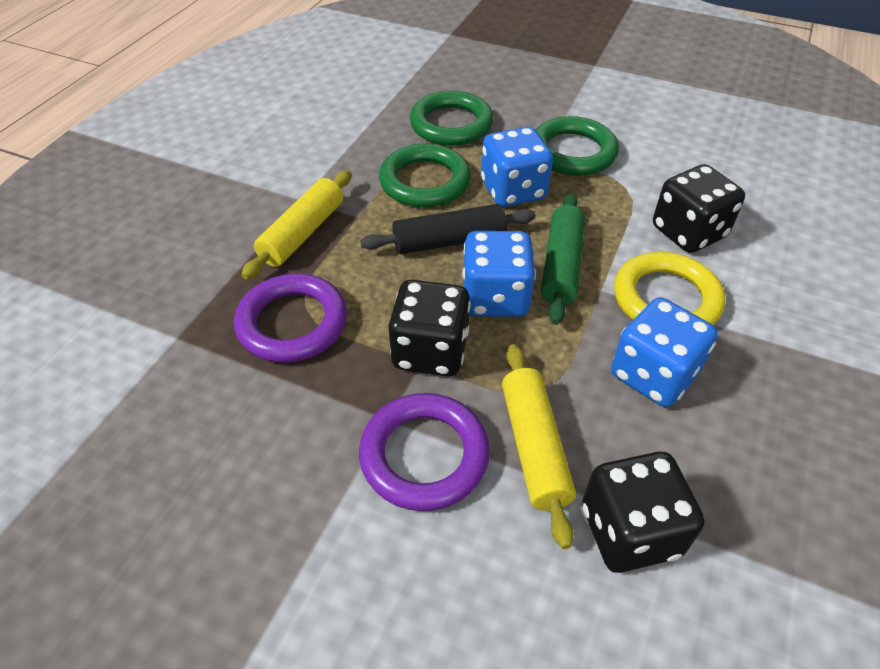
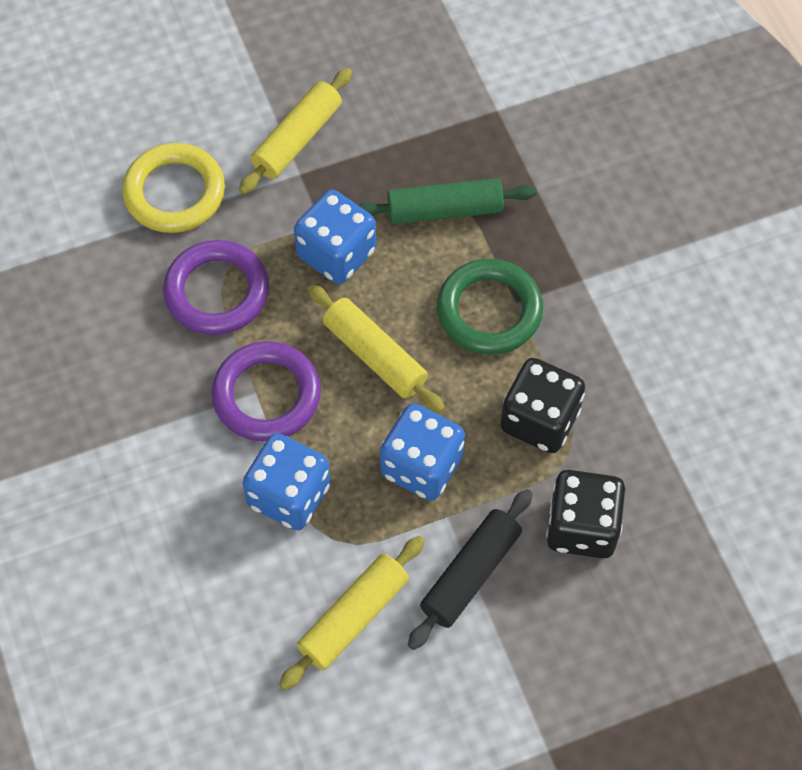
black dice: 3 -> 2
green ring: 3 -> 1
yellow rolling pin: 2 -> 3

